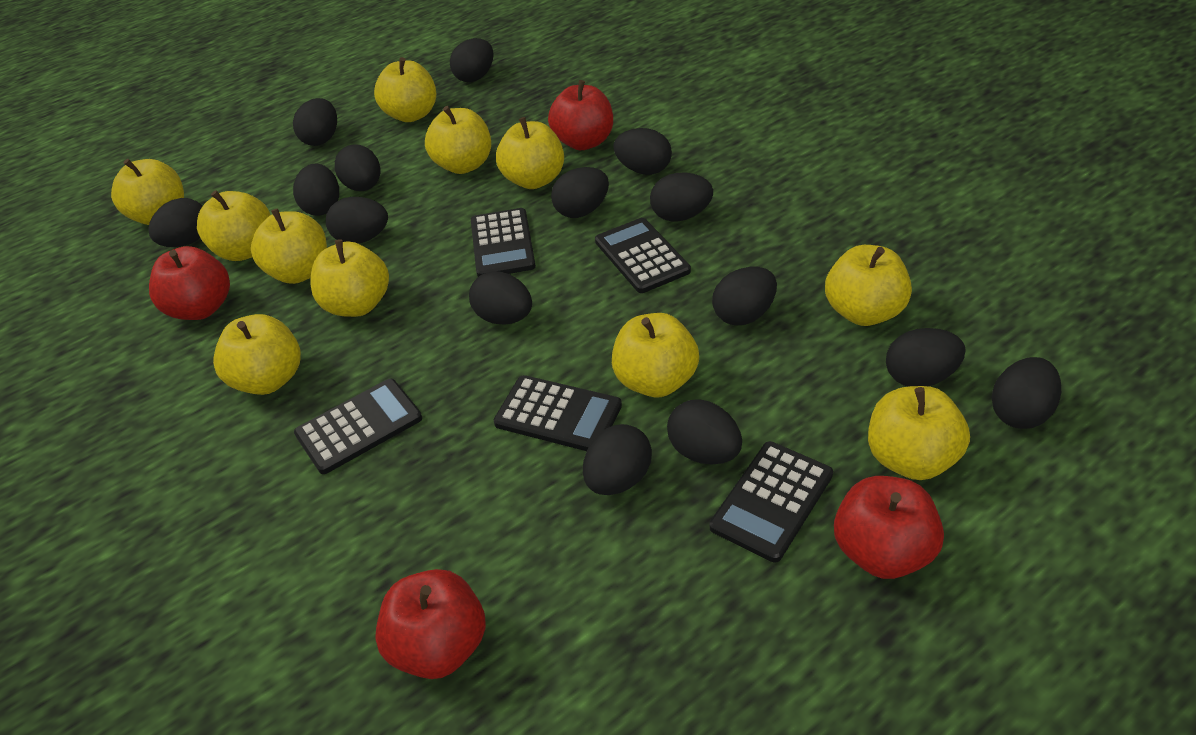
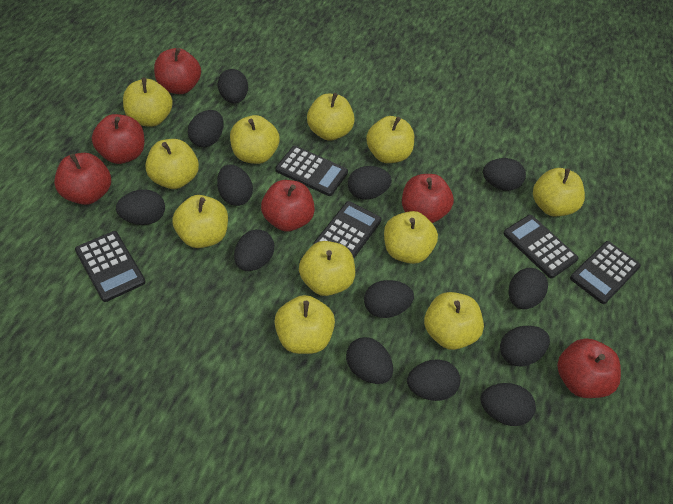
black egg: 15 -> 13
red apple: 4 -> 6

